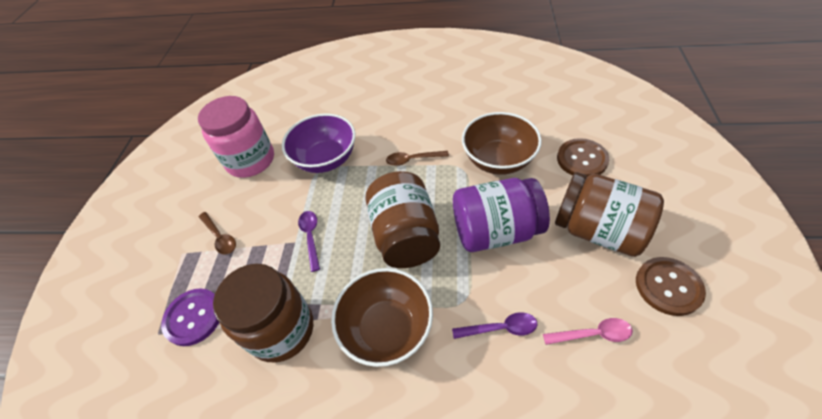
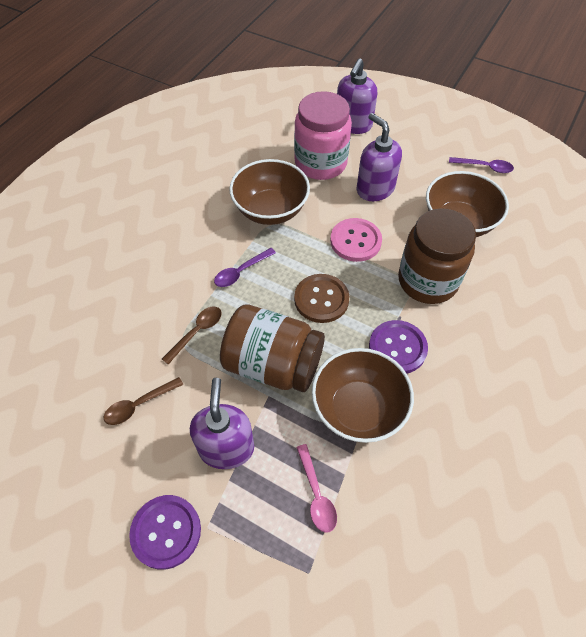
brown bowl: 2 -> 3
brown button: 2 -> 1
brown jar: 3 -> 2
pink button: 0 -> 1
purple bowl: 1 -> 0
purple button: 1 -> 2
purple jar: 1 -> 0
purple soap dispenser: 0 -> 3

